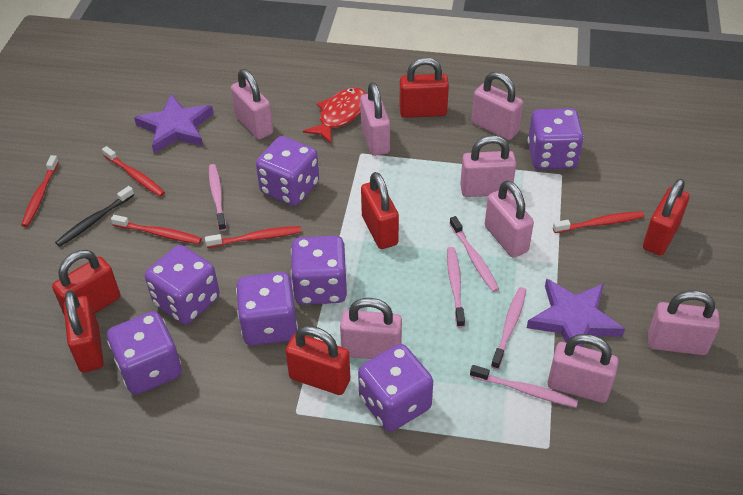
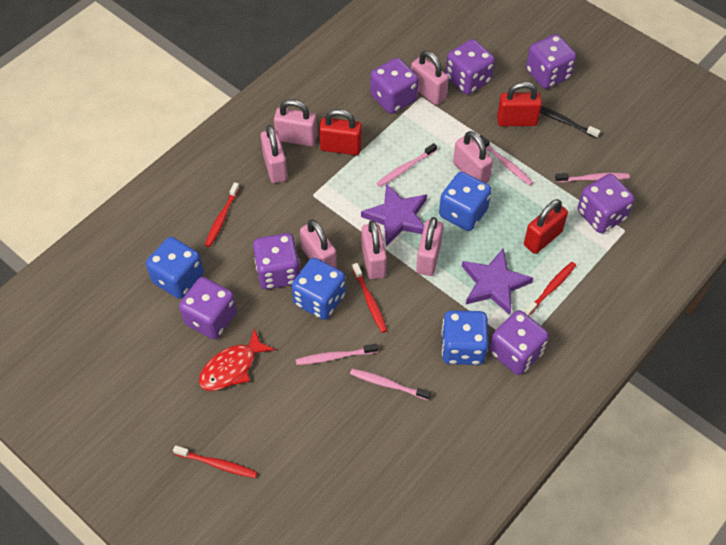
blue dice: 0 -> 4
pink padlock: 8 -> 7
red padlock: 6 -> 3
red toothbrush: 5 -> 4

